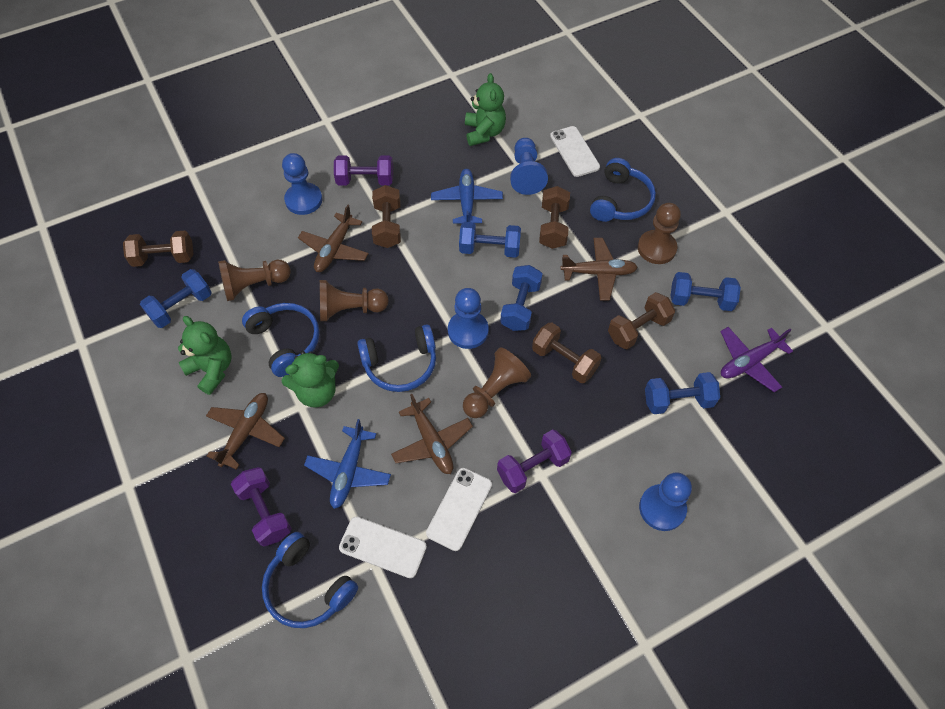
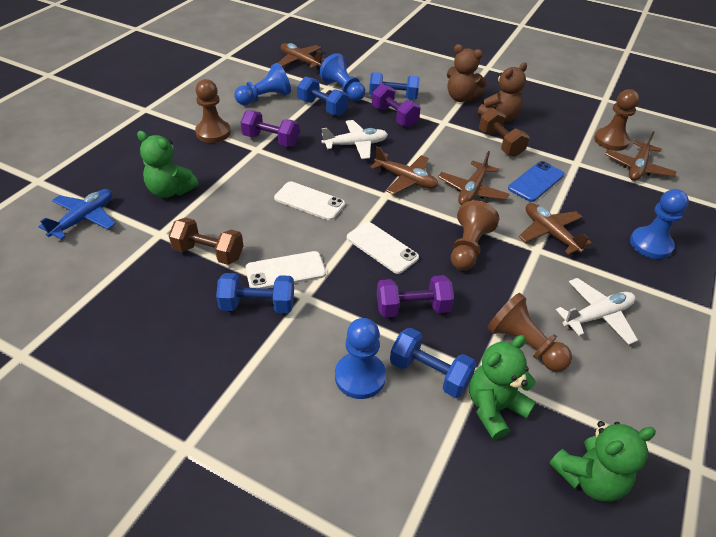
blue dumbbell: 5 -> 4
blue headphones: 4 -> 0
blue phone: 0 -> 1
blue plane: 2 -> 1
brown dumbbell: 5 -> 2
brown plane: 4 -> 5
brown teddy bear: 0 -> 2
purple plane: 1 -> 0
white plane: 0 -> 2

